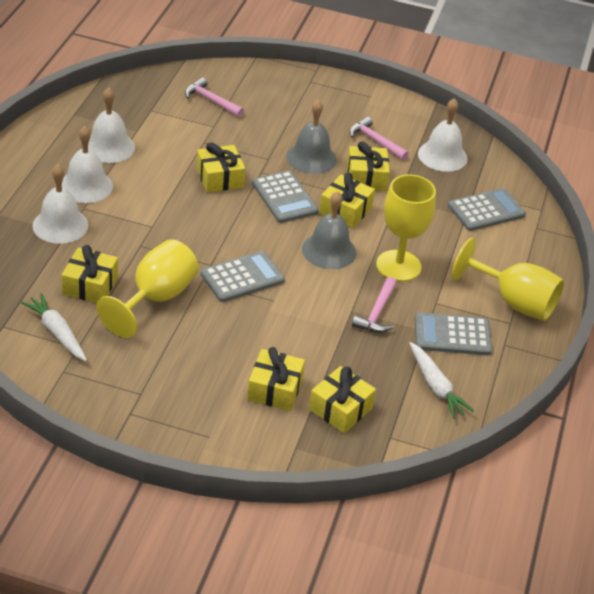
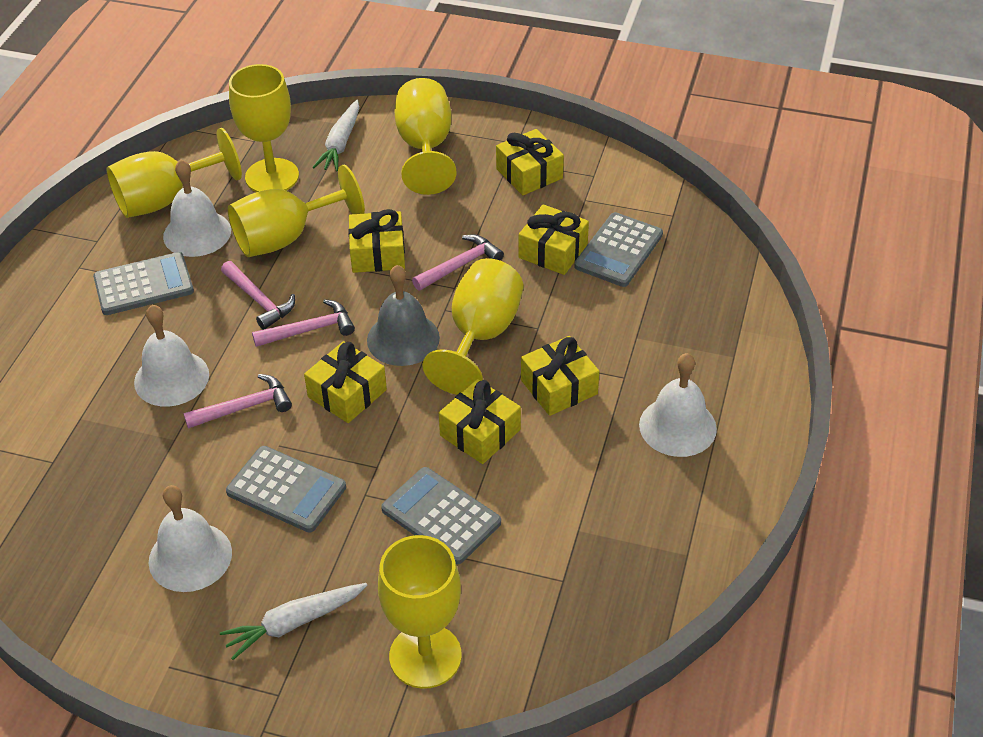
grey bell: 2 -> 1
pink hammer: 3 -> 4
yellow goblet: 3 -> 6

